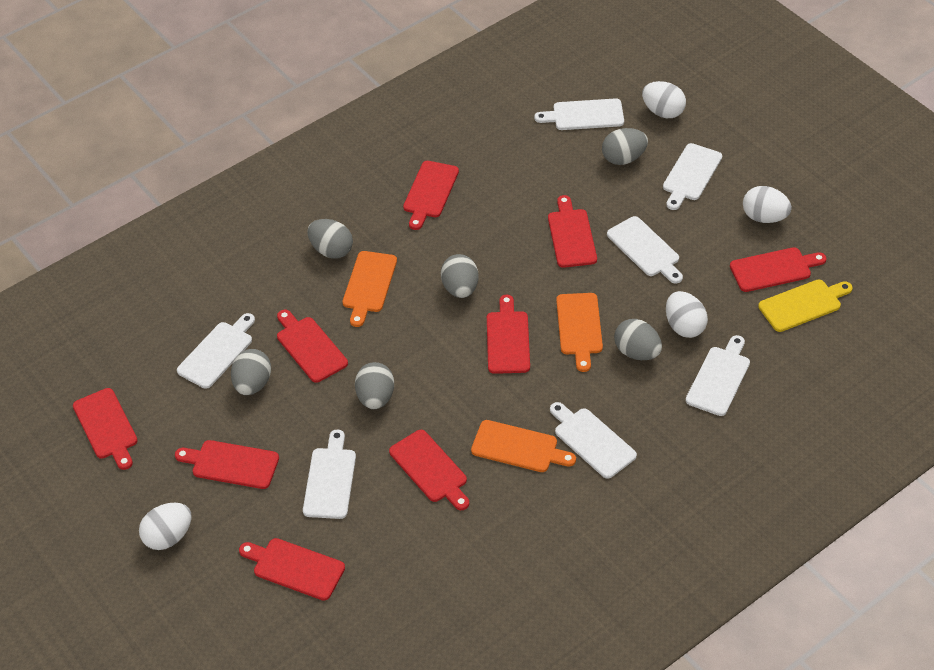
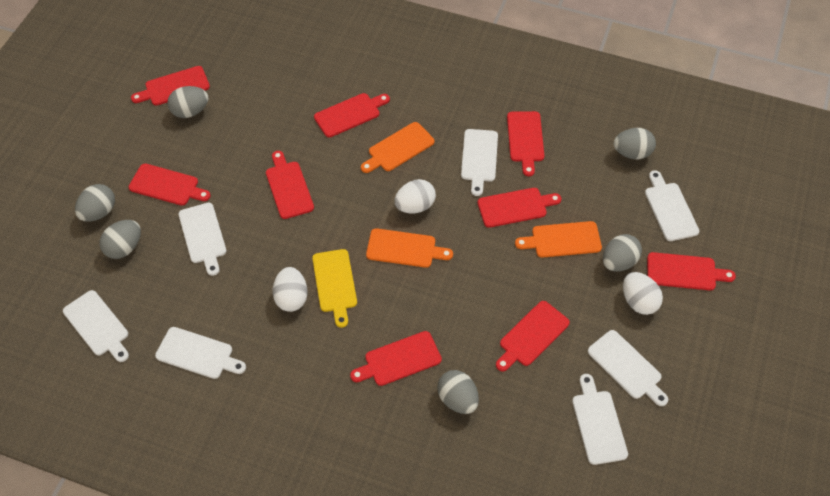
white egg: 4 -> 3

